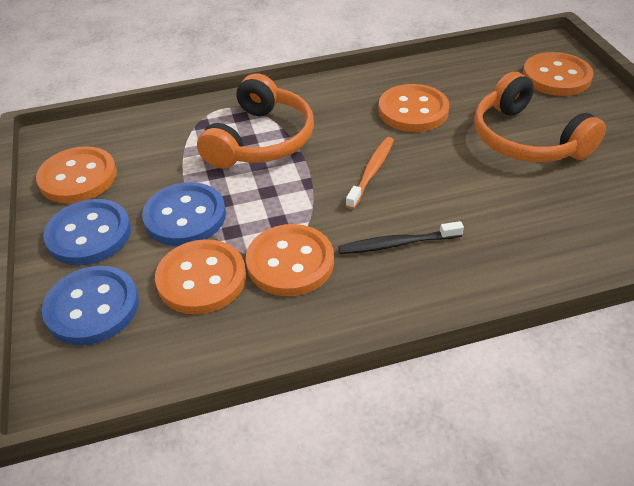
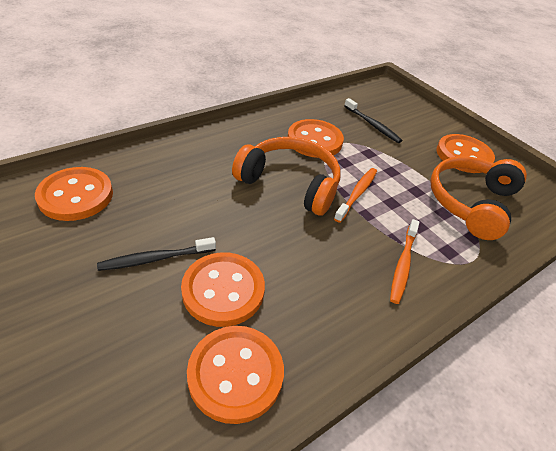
black toothbrush: 1 -> 2
blue button: 3 -> 0
orange toothbrush: 1 -> 2

